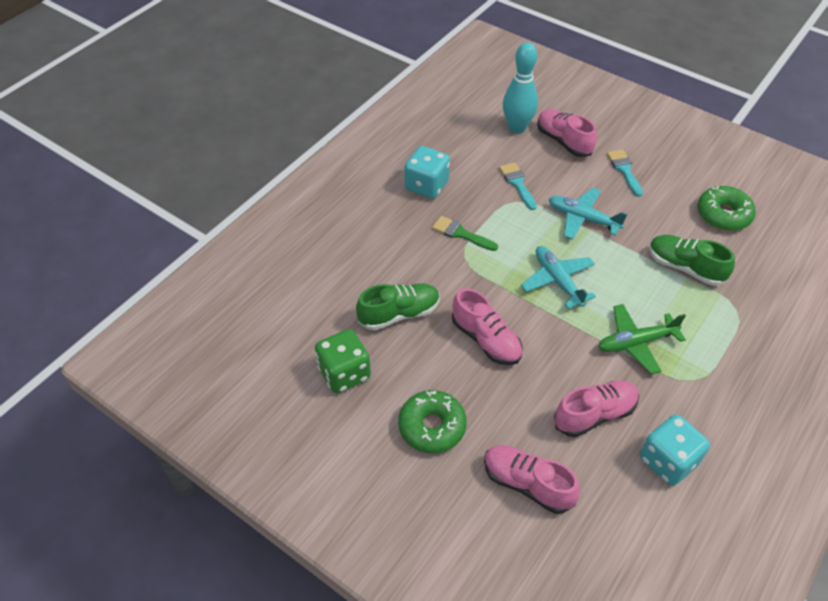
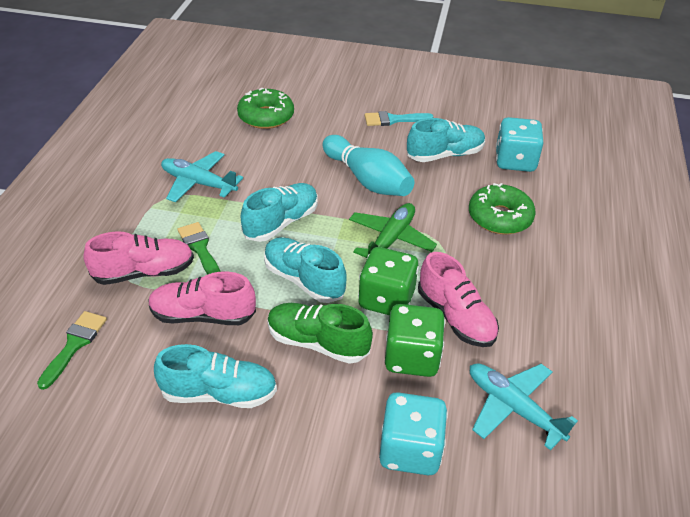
green brush: 1 -> 2
green dice: 1 -> 2
green shoe: 2 -> 1
pink shoe: 4 -> 3
turquoise brush: 2 -> 1
turquoise shoe: 0 -> 4

